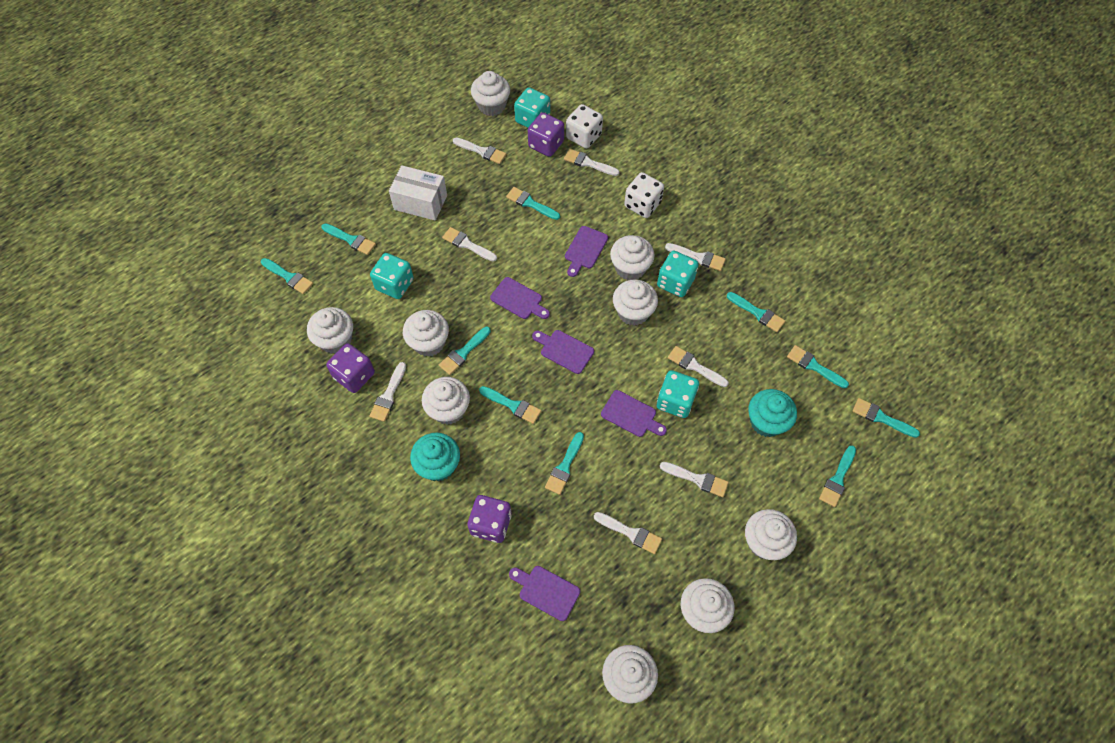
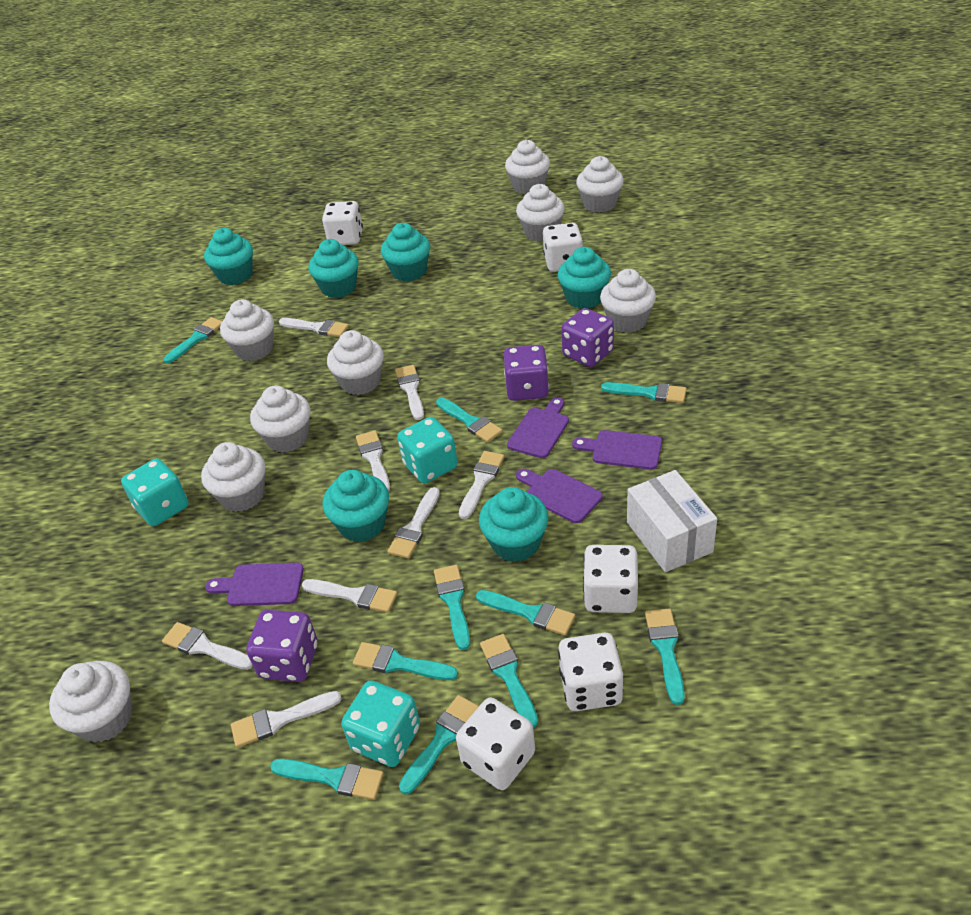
purple cutting board: 5 -> 4
turquoise cupcake: 2 -> 6
turquoise dice: 4 -> 3
white dice: 2 -> 5

